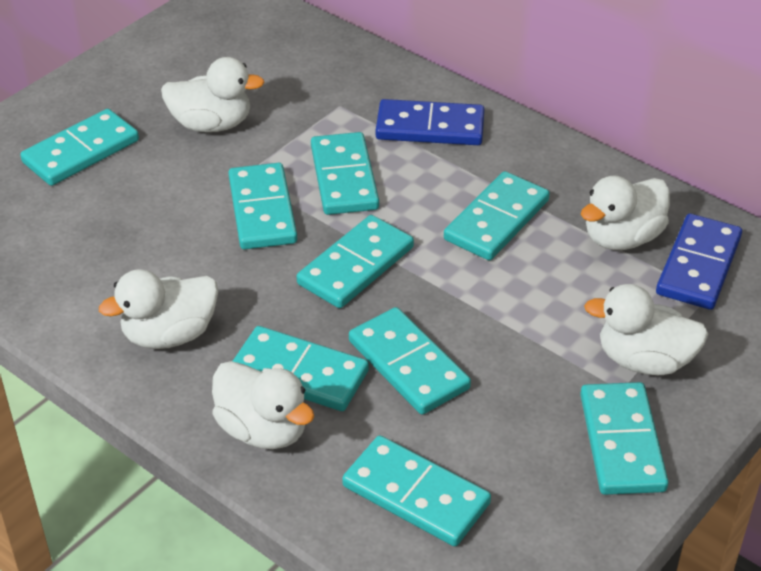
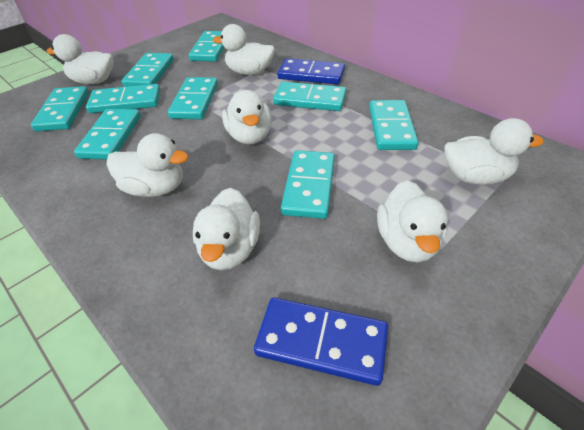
white duck: 5 -> 7

